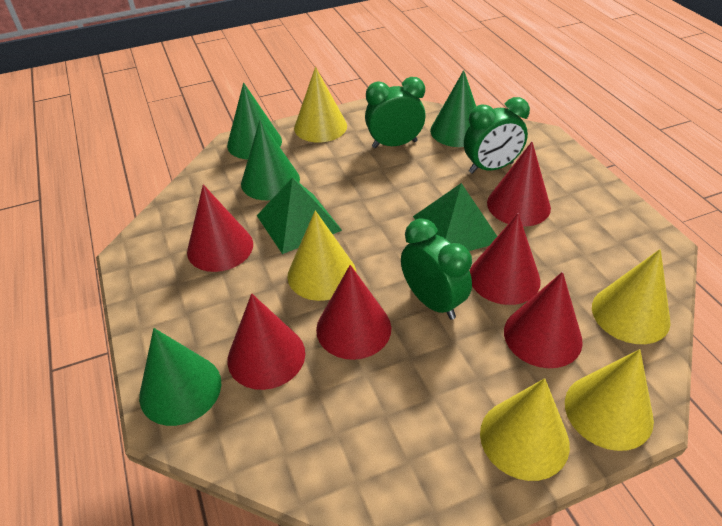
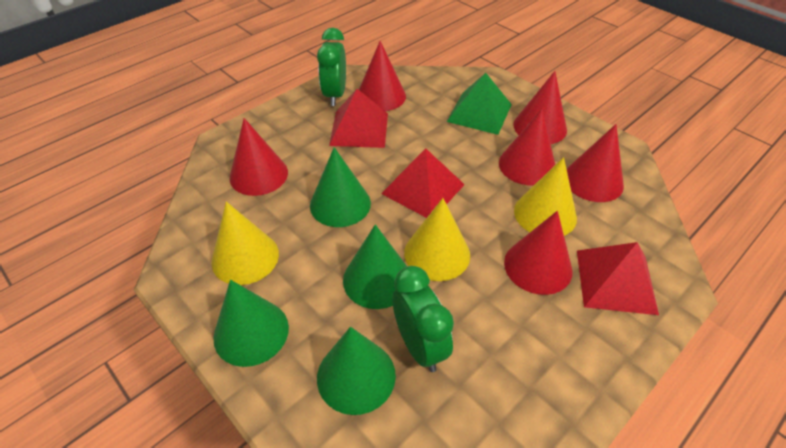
green clock: 3 -> 2
green pyramid: 2 -> 1
red pyramid: 0 -> 3
yellow cone: 5 -> 3

